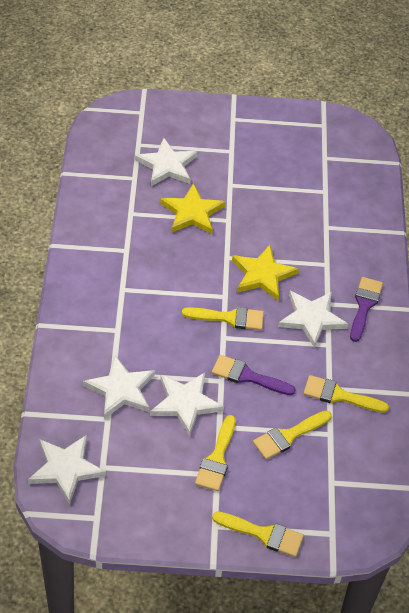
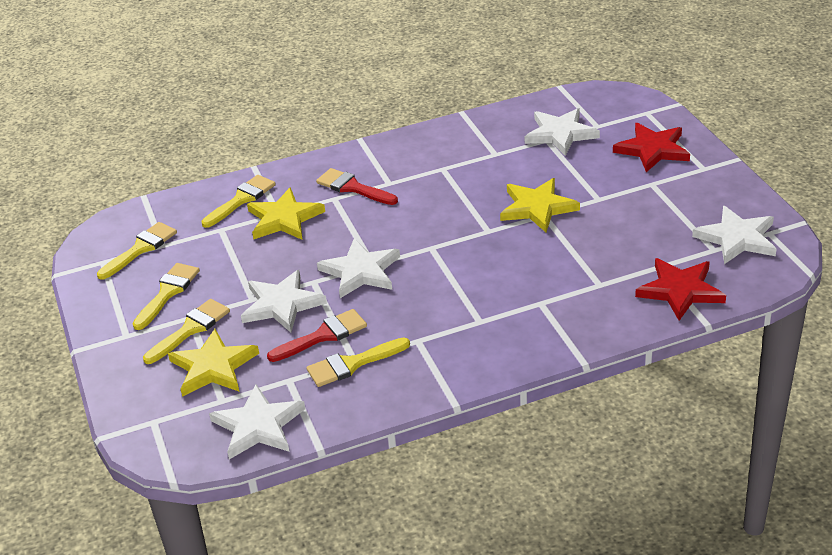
purple brush: 2 -> 0
red brush: 0 -> 2
red star: 0 -> 2
yellow star: 2 -> 3

